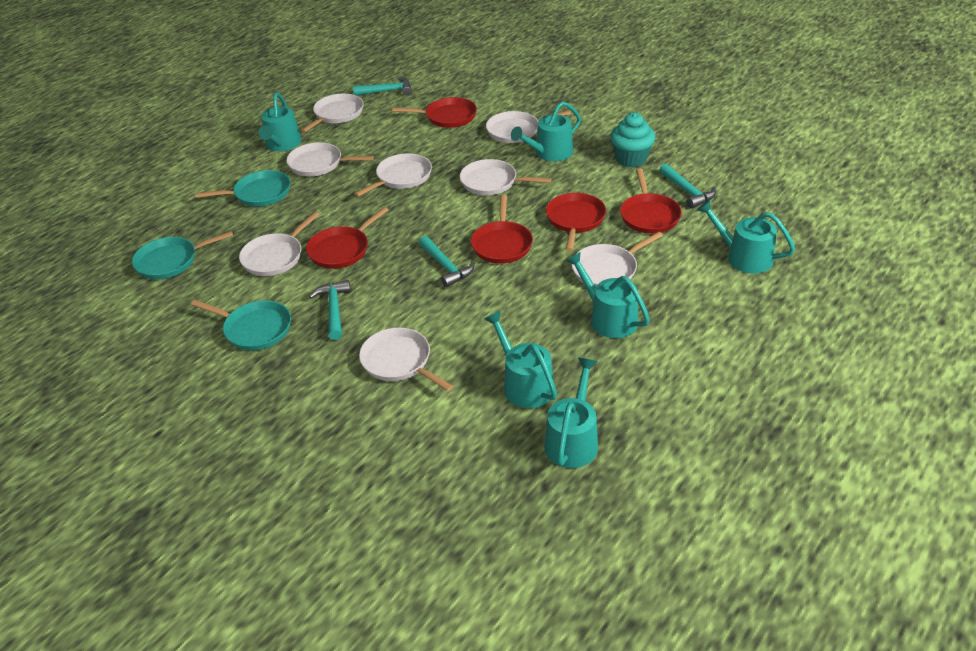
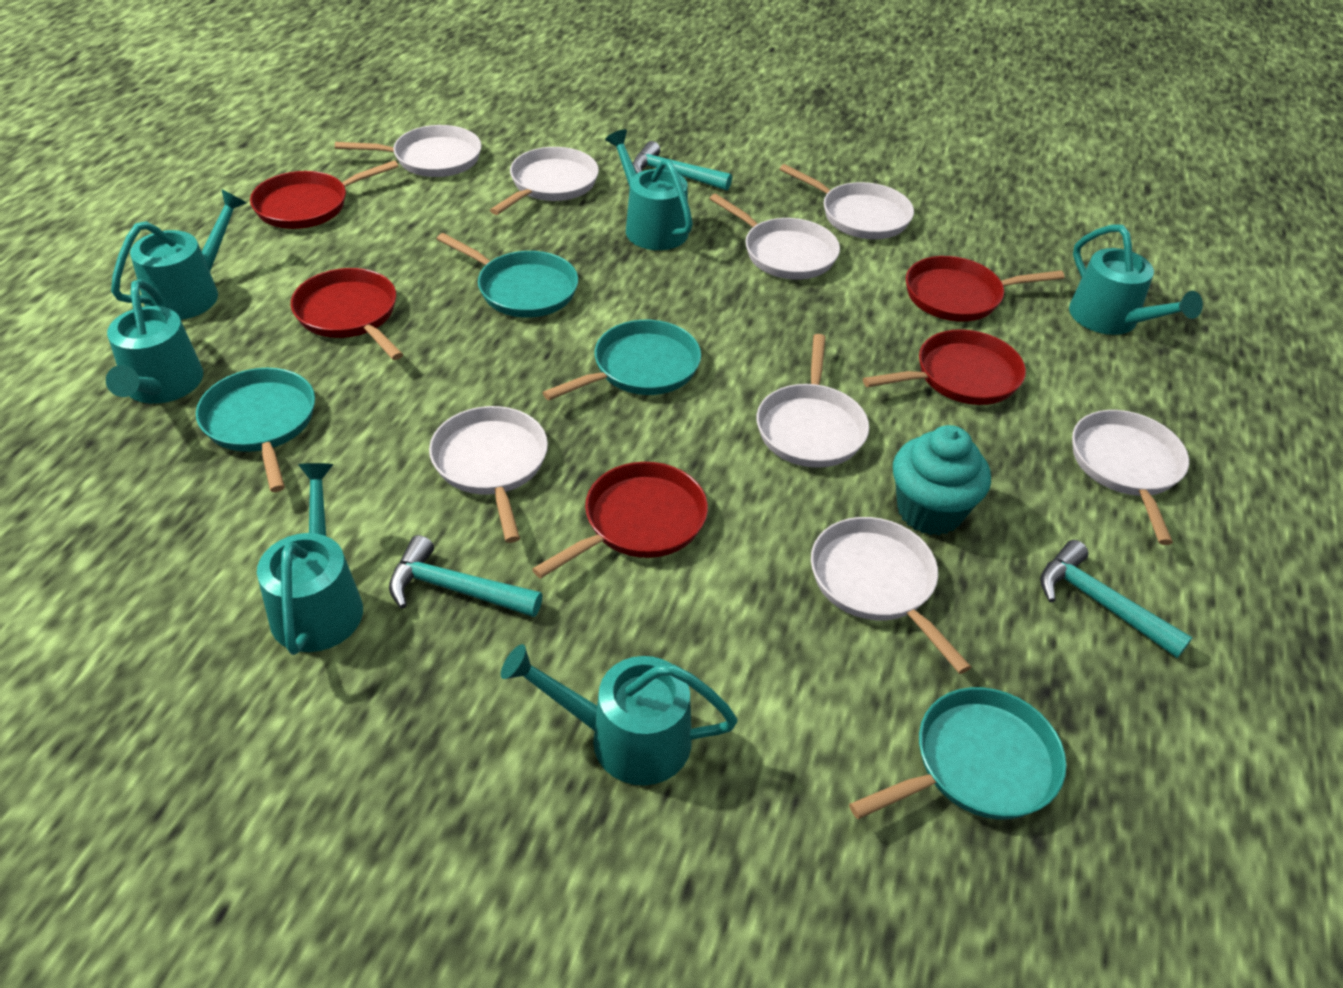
turquoise hammer: 4 -> 3
turquoise pan: 3 -> 4

